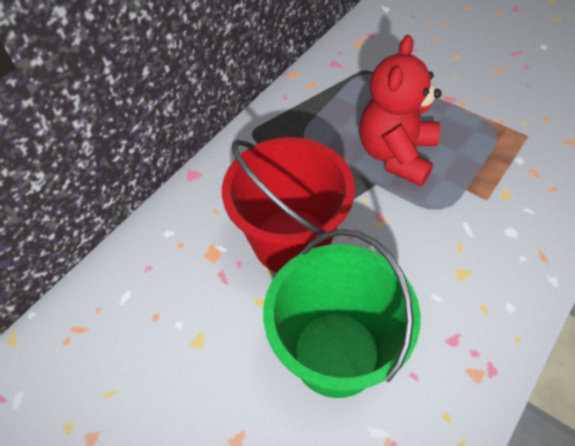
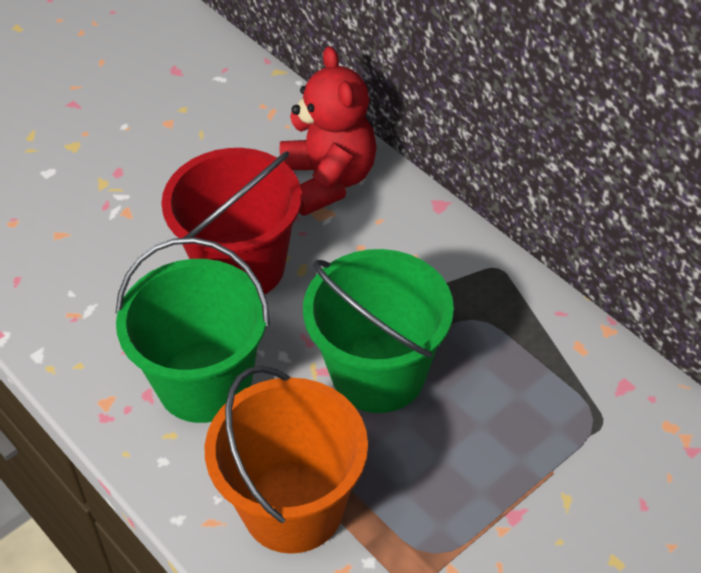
green bucket: 1 -> 2
orange bucket: 0 -> 1

